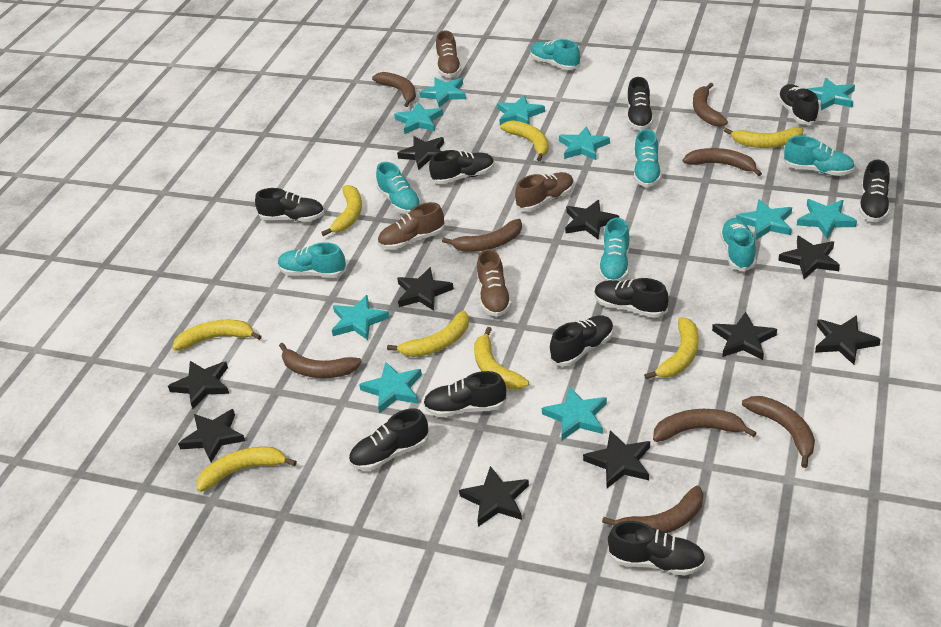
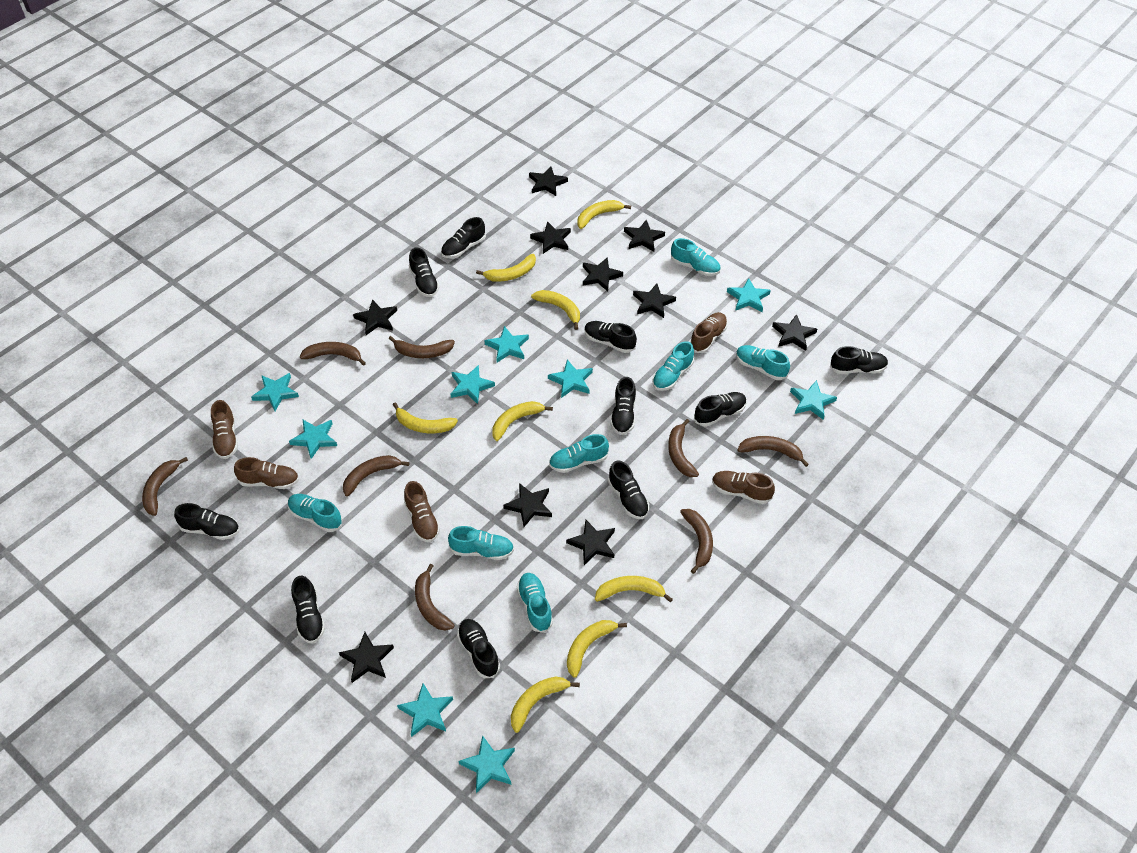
brown shoe: 4 -> 5
turquoise star: 10 -> 9

